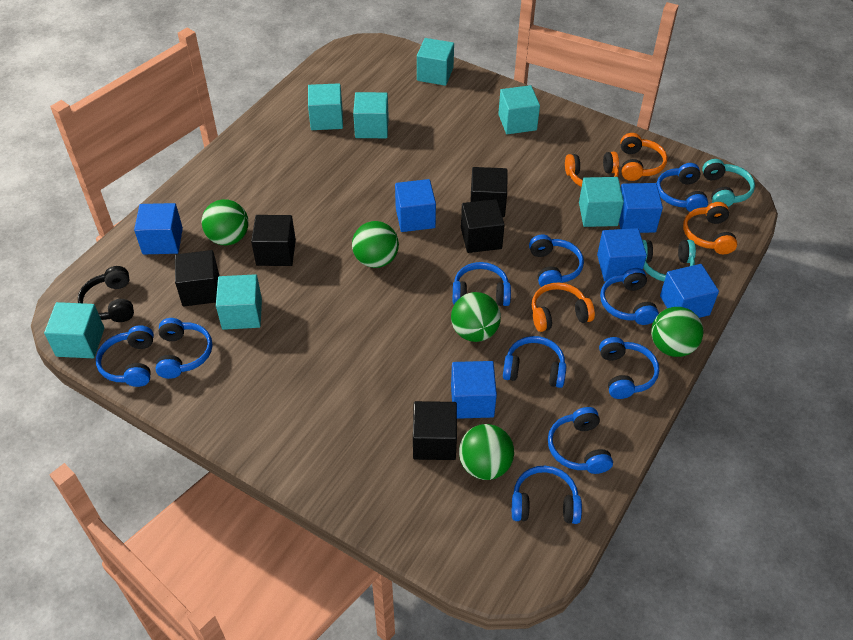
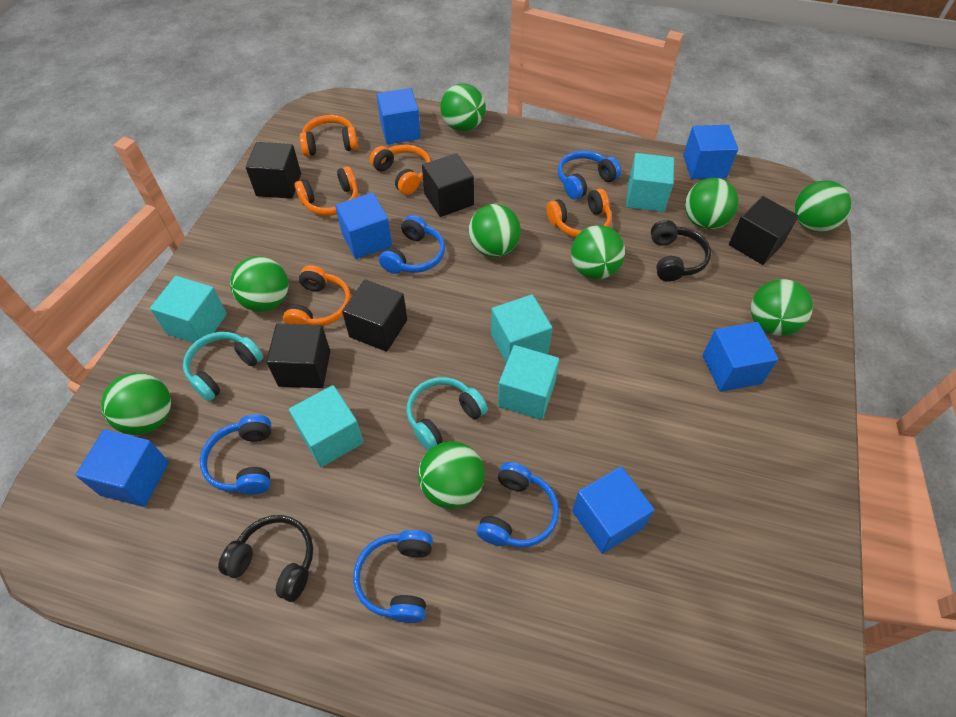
black headphones: 1 -> 2
blue headphones: 10 -> 5
green ball: 5 -> 9
orange headphones: 4 -> 5
turquoise cube: 7 -> 5

